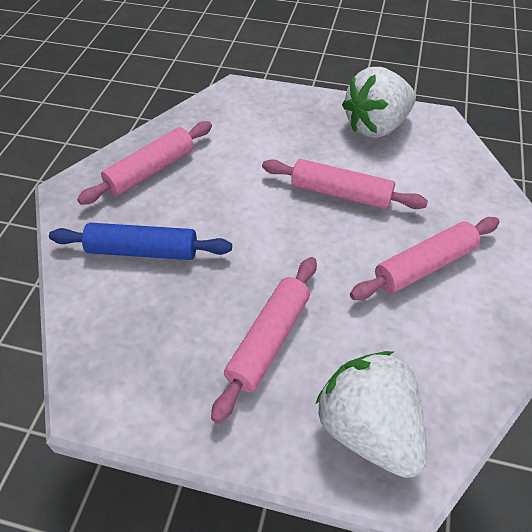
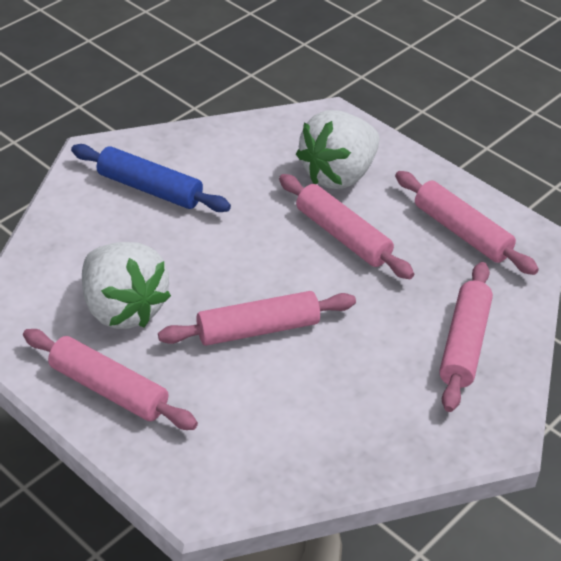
pink rolling pin: 4 -> 5

